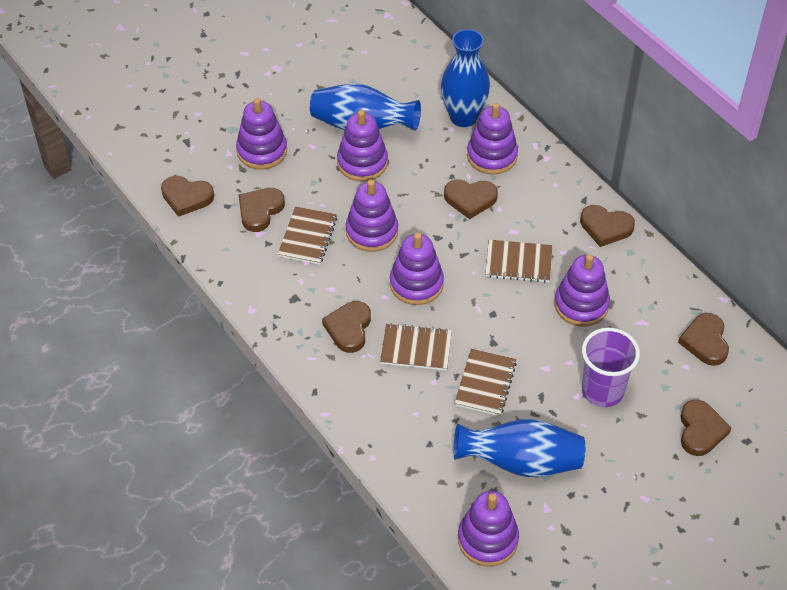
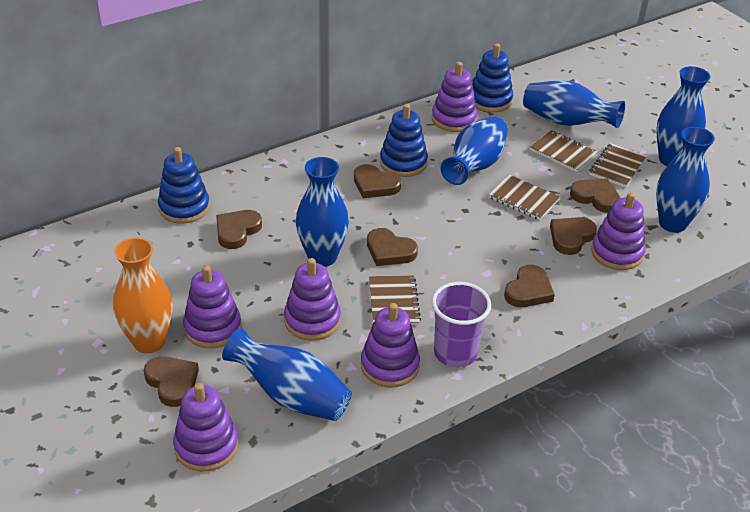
blue stacking toy: 0 -> 3
blue vase: 3 -> 6
orange vase: 0 -> 1
purple stacking toy: 7 -> 6

